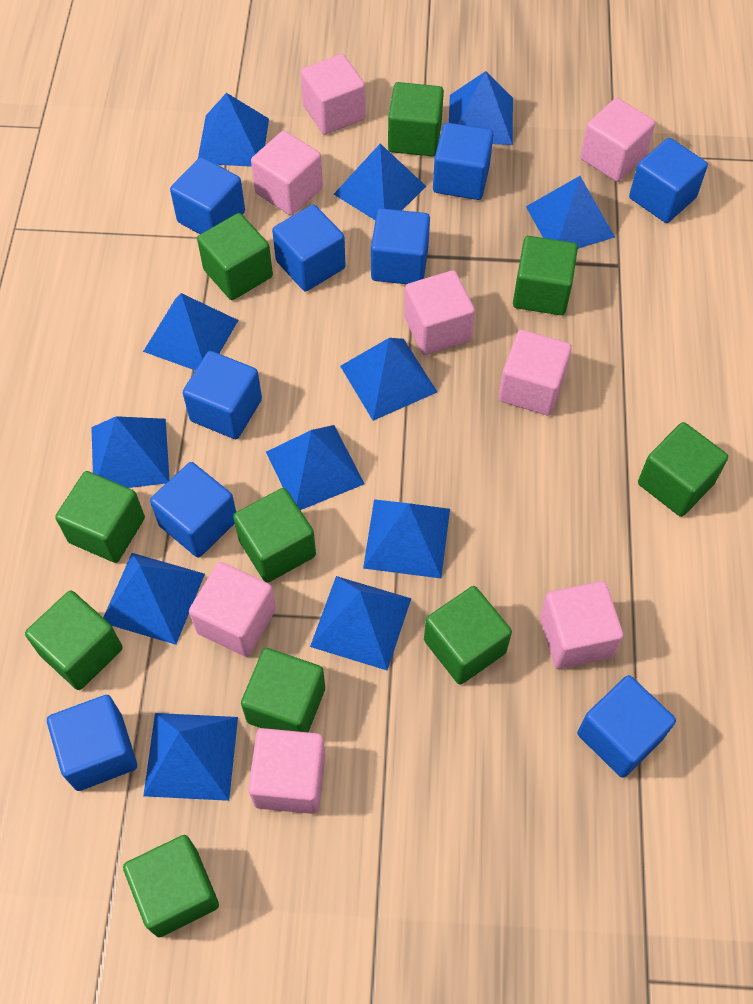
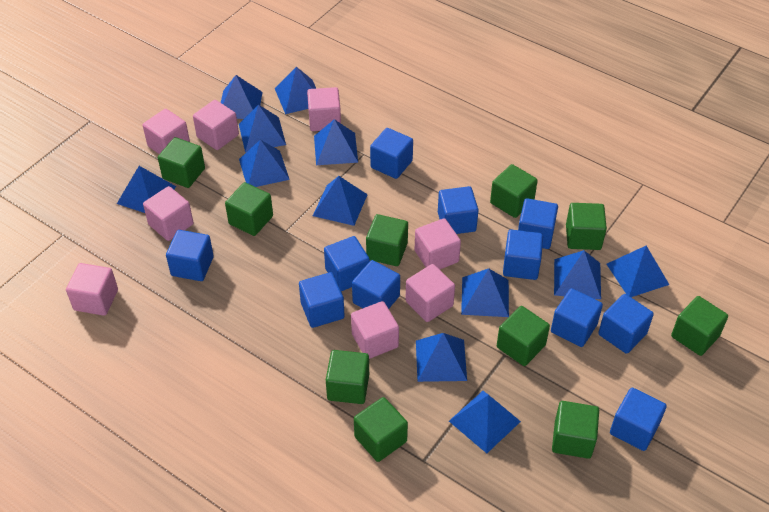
blue cube: 9 -> 11

